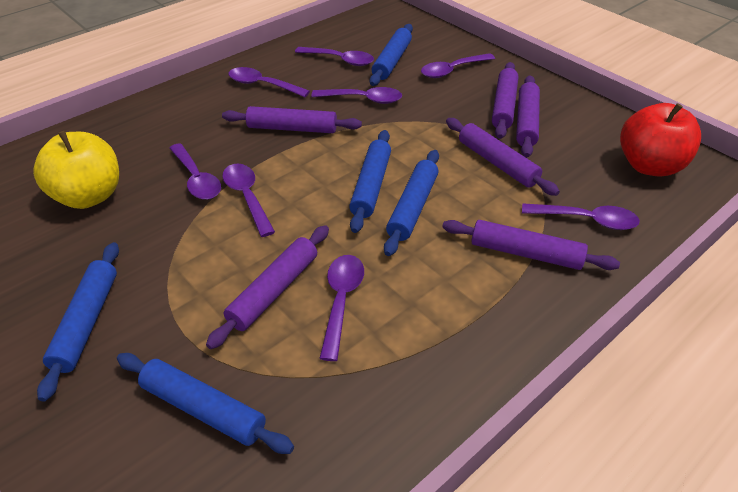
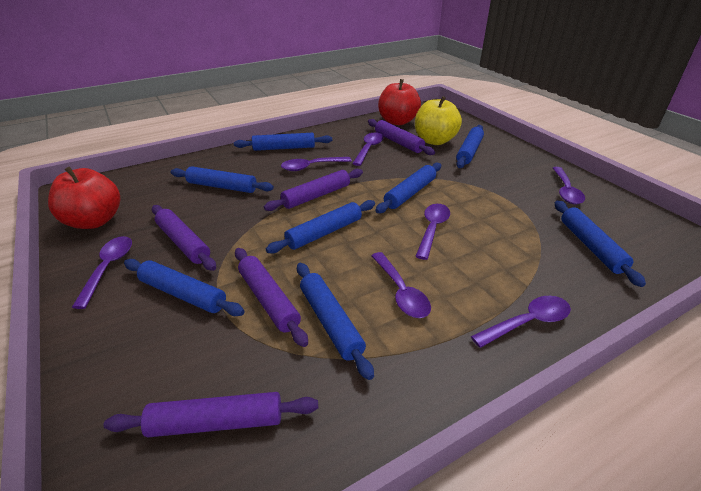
blue rolling pin: 5 -> 8
purple rolling pin: 6 -> 5
purple spoon: 8 -> 7
red apple: 1 -> 2

